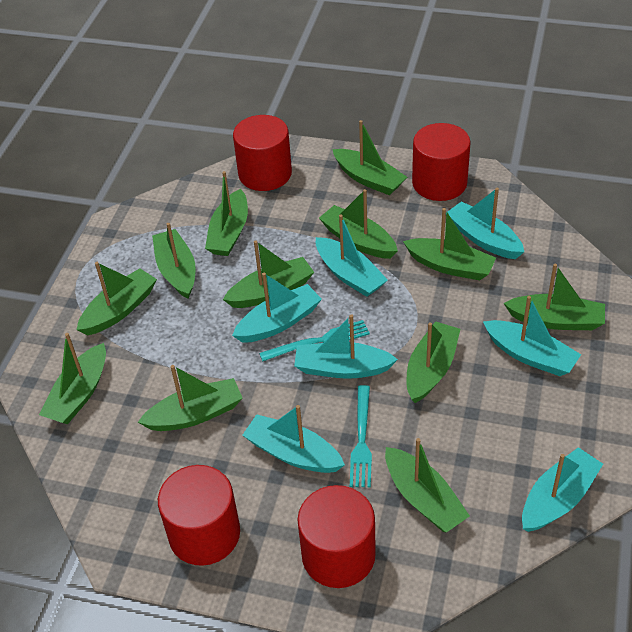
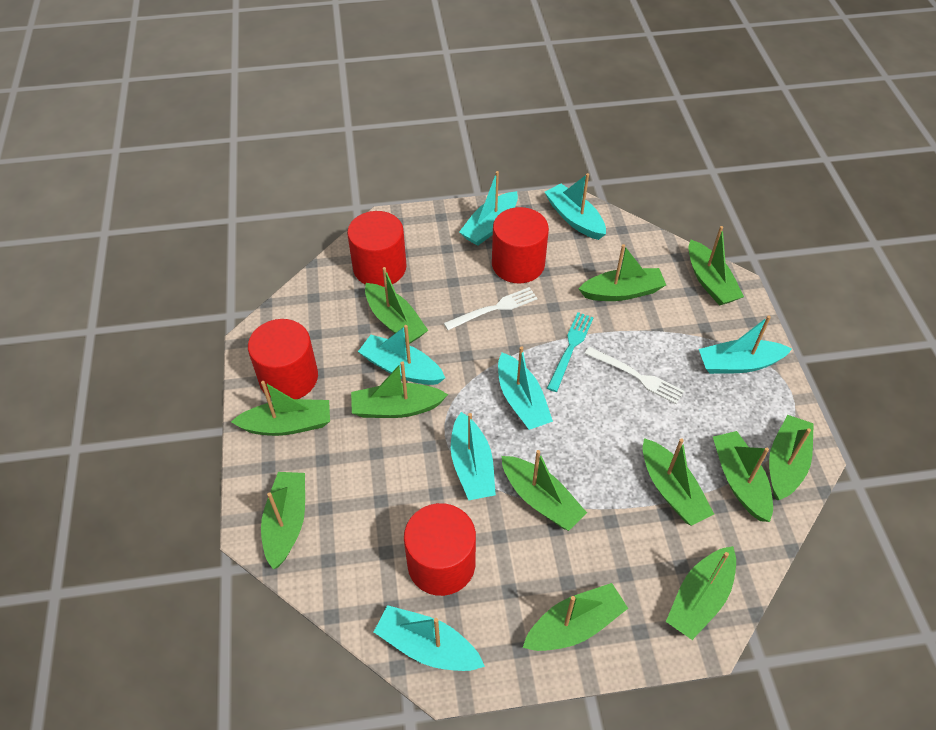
turquoise fork: 2 -> 1
white fork: 0 -> 2

